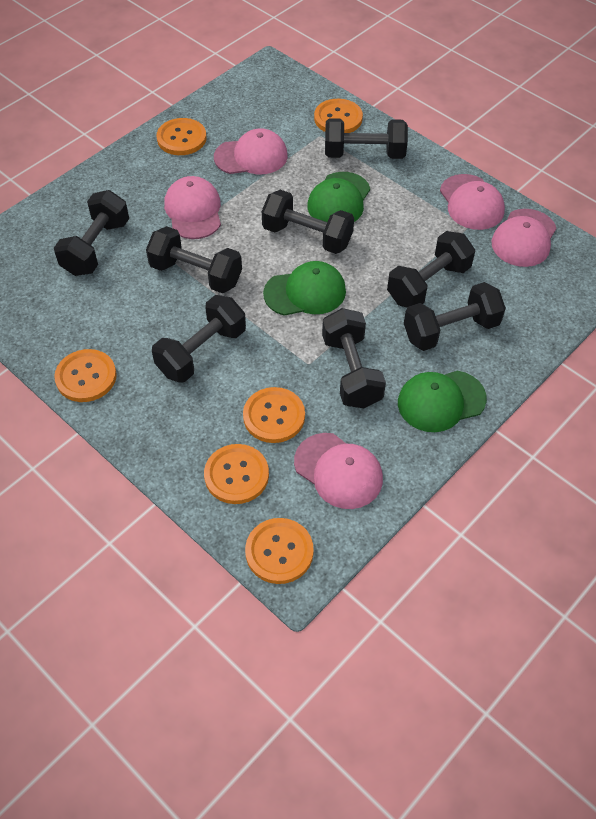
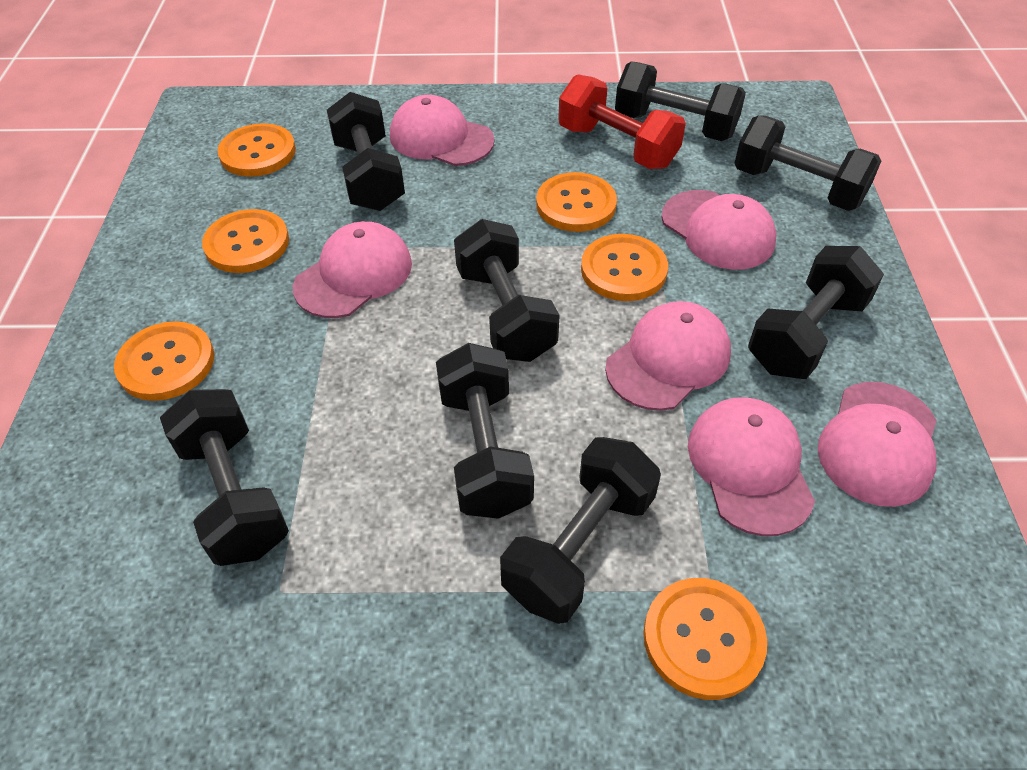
green cap: 3 -> 0
pink cap: 5 -> 6
red dumbbell: 0 -> 1

